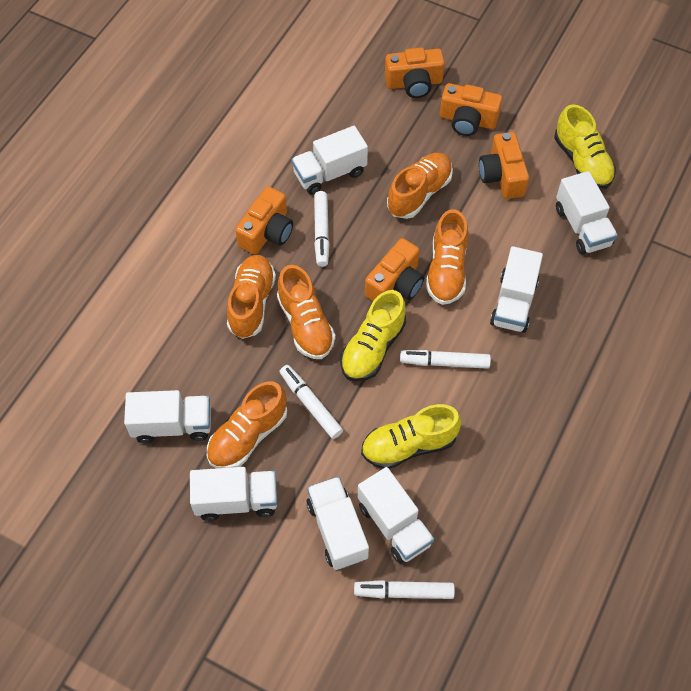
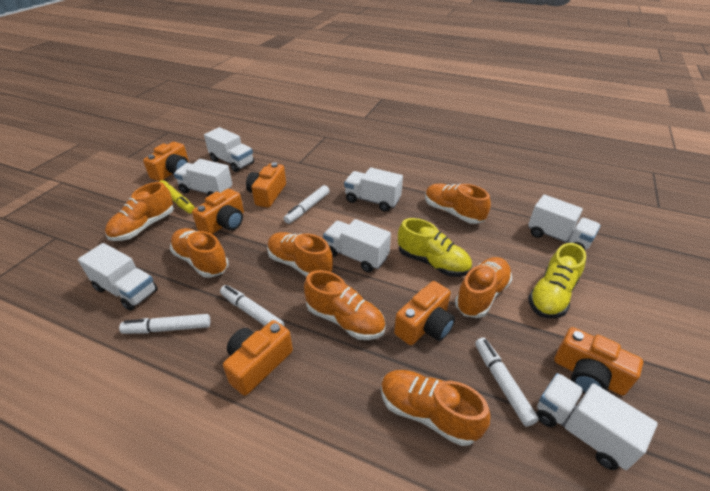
orange camera: 5 -> 6
orange shoe: 5 -> 7
yellow marker: 0 -> 1
yellow shoe: 3 -> 2

